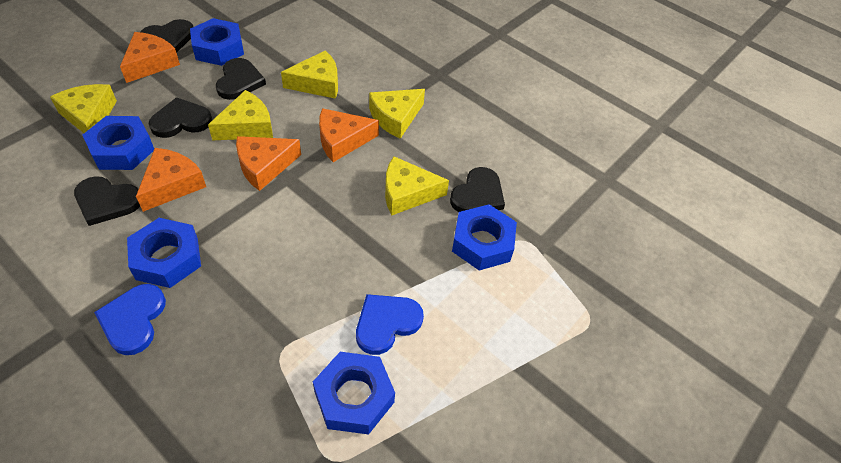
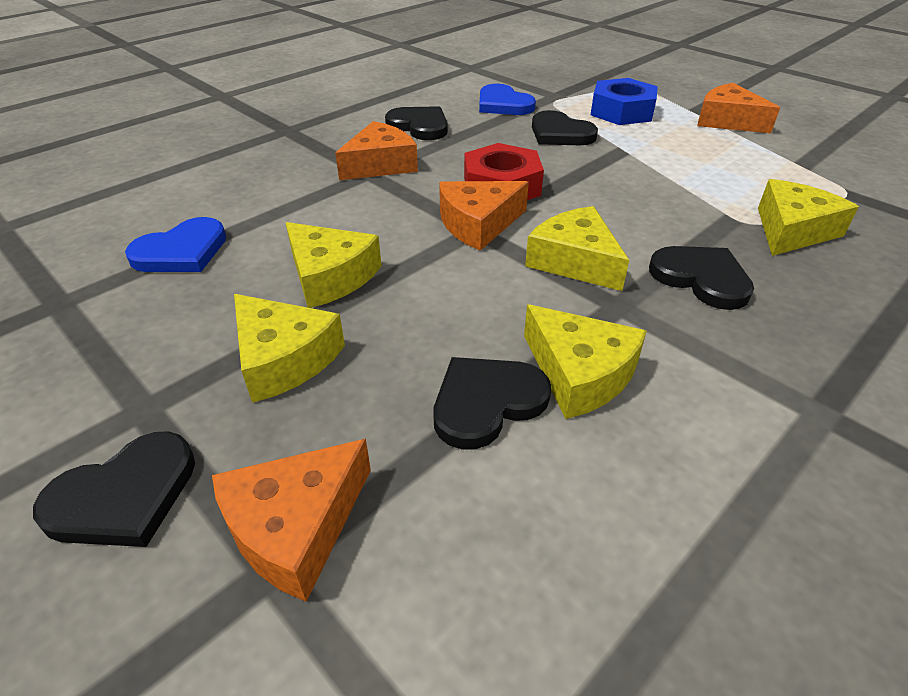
blue nut: 5 -> 1
red nut: 0 -> 1

